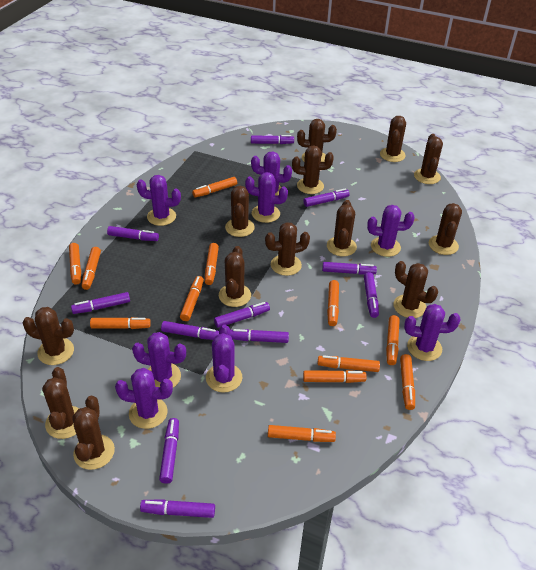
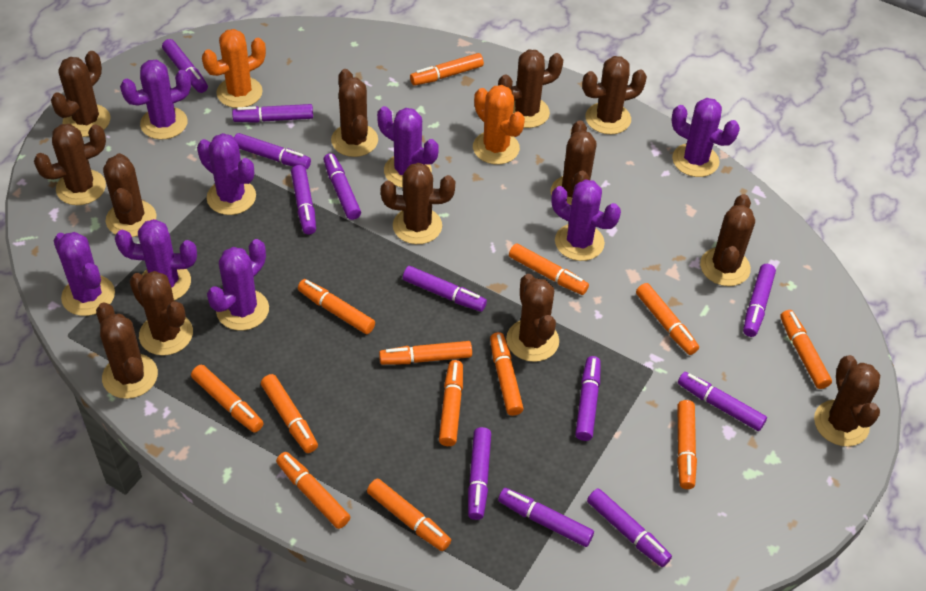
orange cactus: 0 -> 2
orange marker: 12 -> 13
purple marker: 11 -> 12

